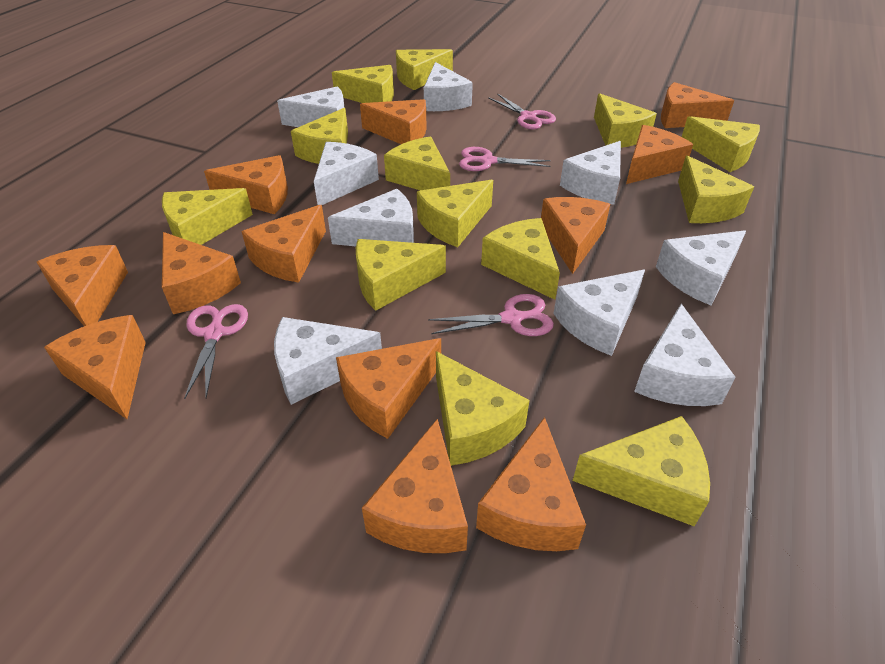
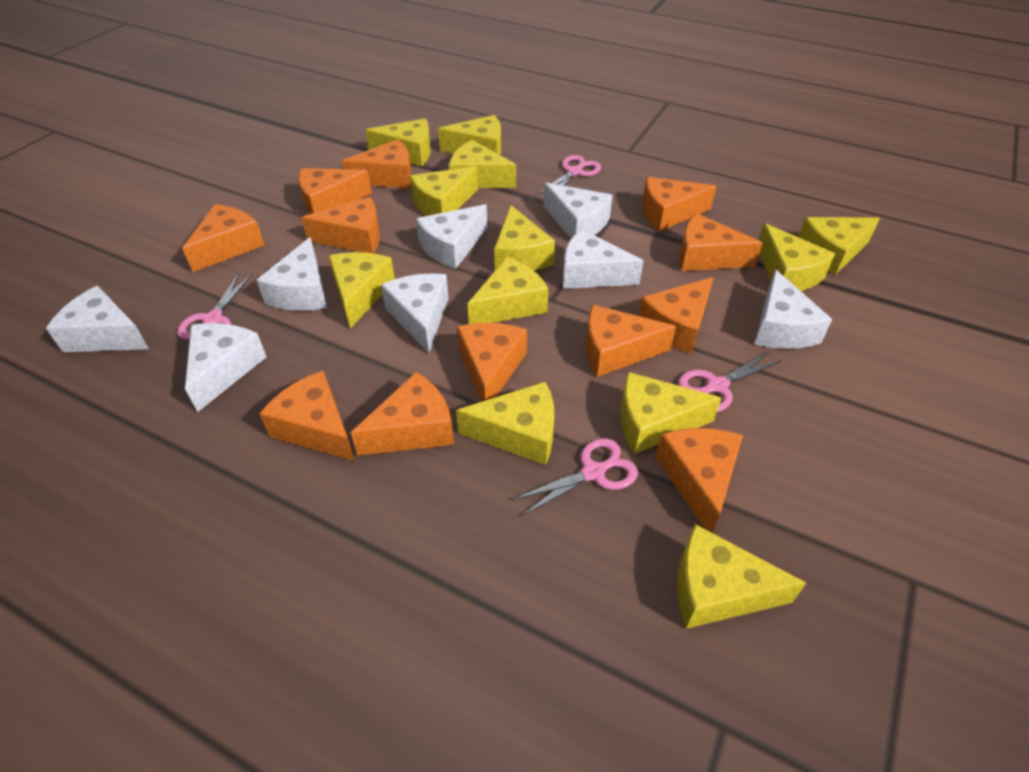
white cheese: 9 -> 8
yellow cheese: 13 -> 12

